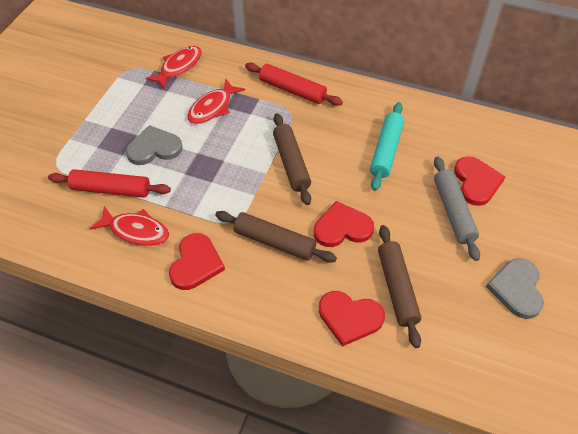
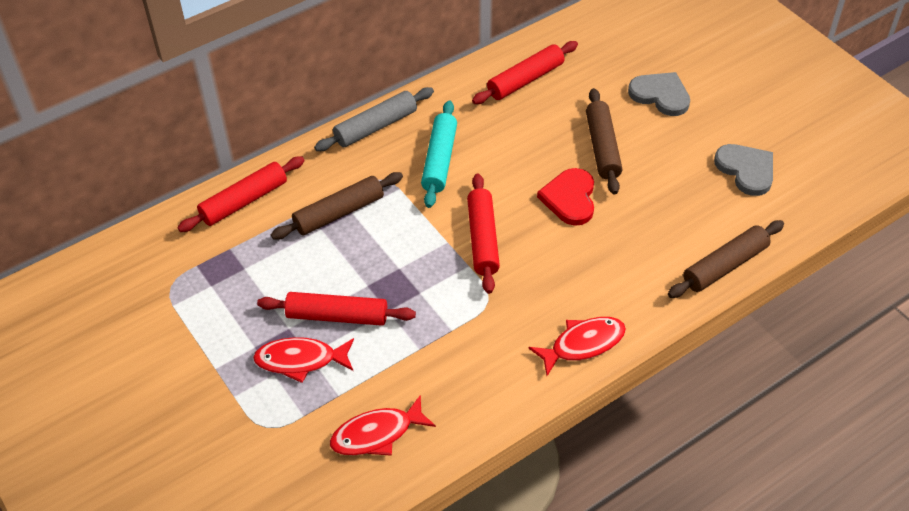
red heart: 4 -> 1
red rolling pin: 2 -> 4

